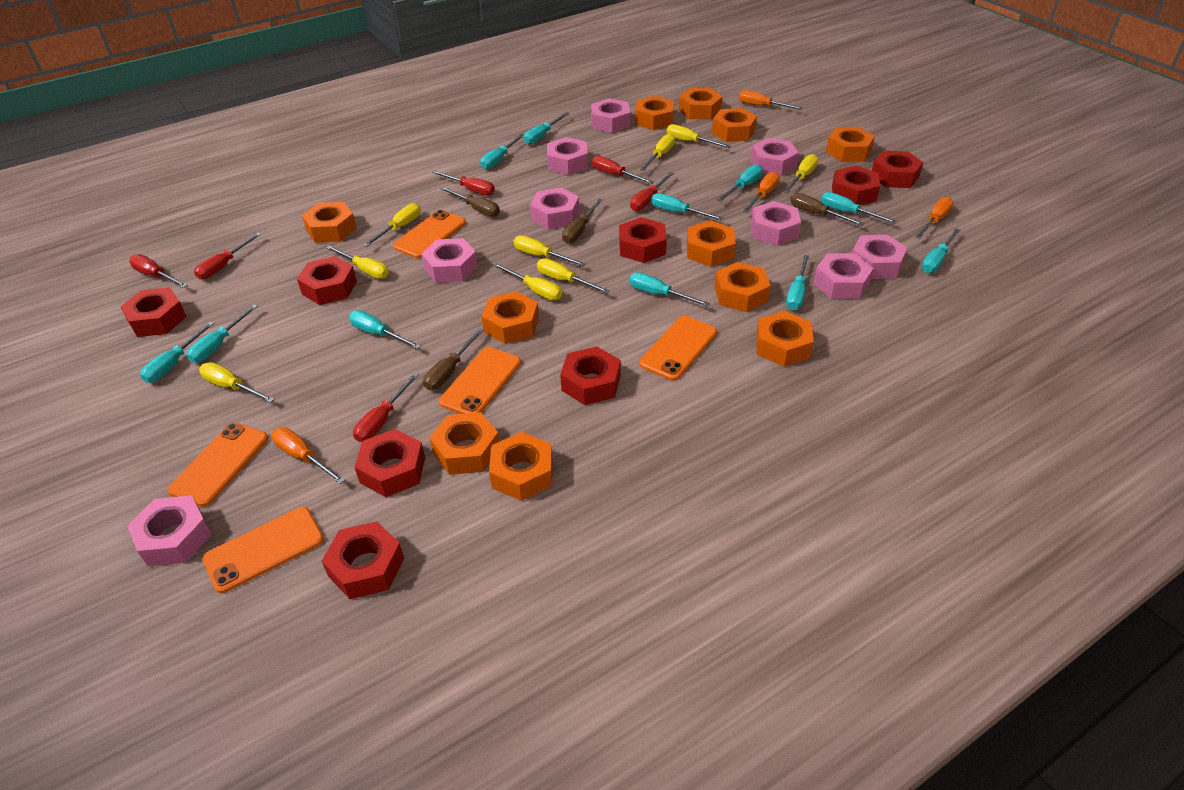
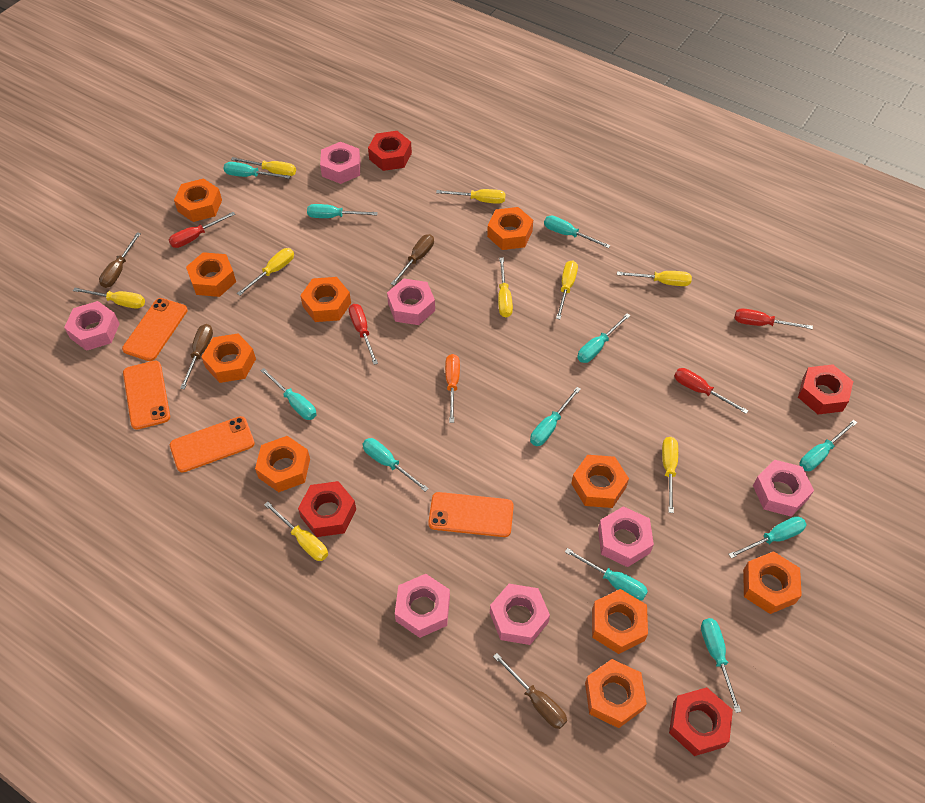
orange nut: 11 -> 10
orange phone: 5 -> 4
orange screwdriver: 4 -> 1
pink nut: 9 -> 7
red nut: 8 -> 4
red screwdriver: 6 -> 4

